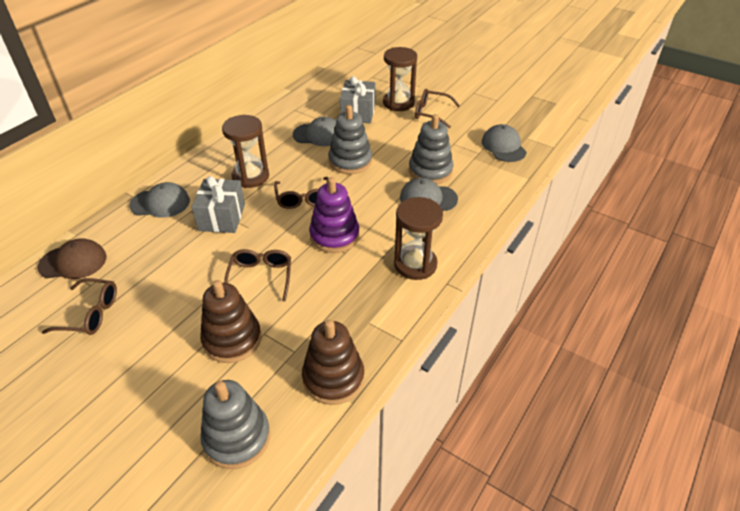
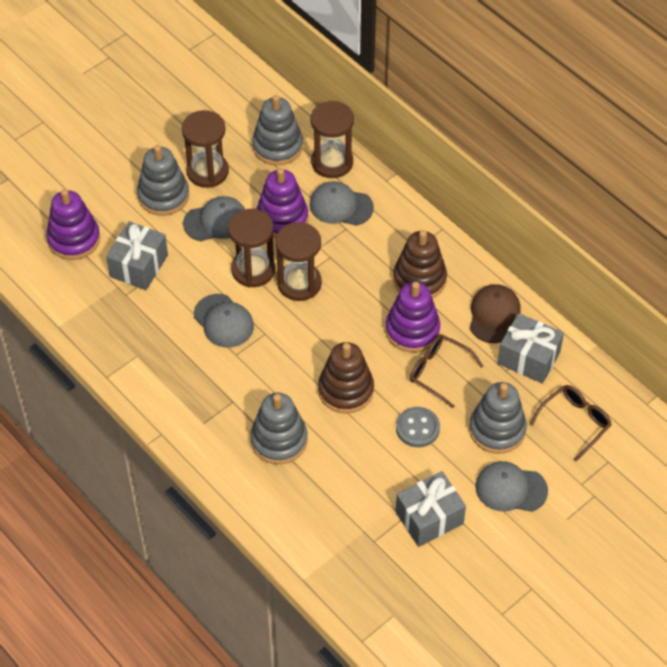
brown glasses: 4 -> 2
brown hourglass: 3 -> 4
grey button: 0 -> 1
grey gift: 2 -> 3
grey stacking toy: 3 -> 4
purple stacking toy: 1 -> 3

